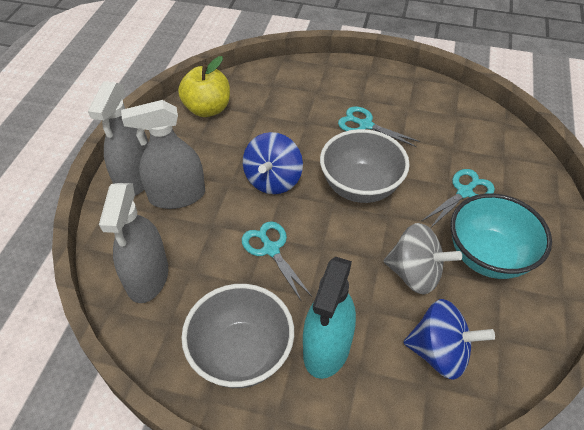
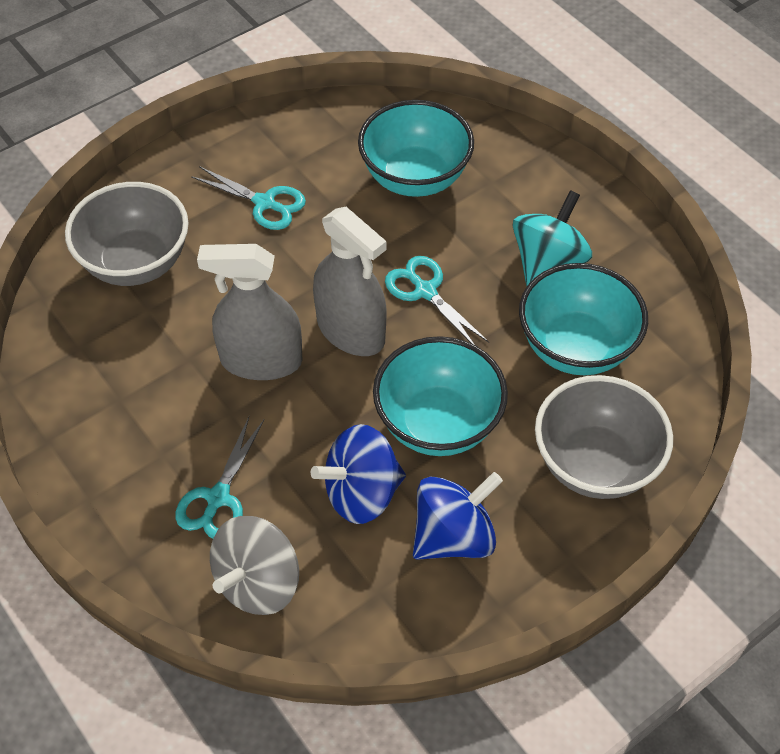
grey spray bottle: 3 -> 2
turquoise bowl: 1 -> 3
turquoise spinning top: 0 -> 1
turquoise spray bottle: 1 -> 0
yellow apple: 1 -> 0

